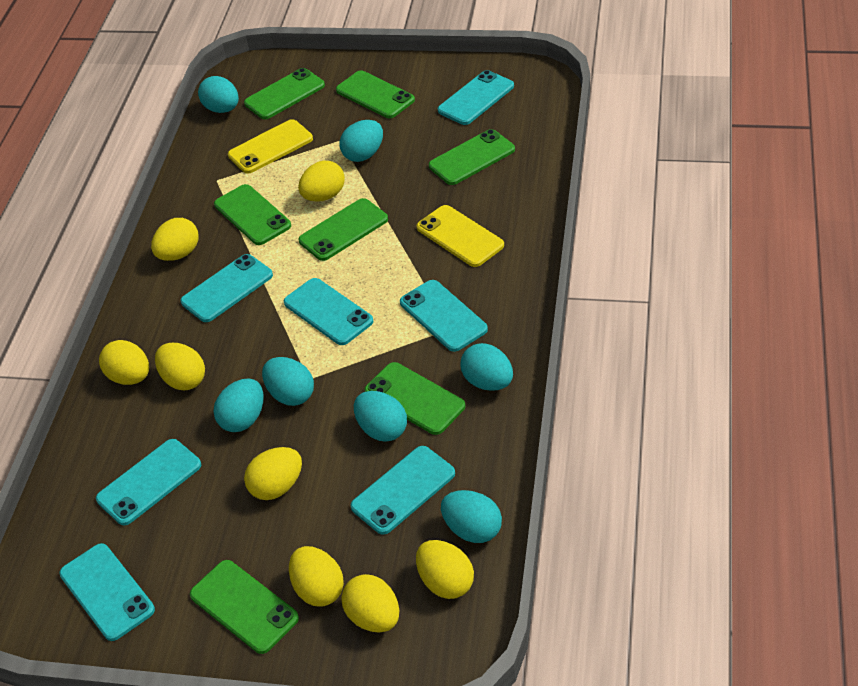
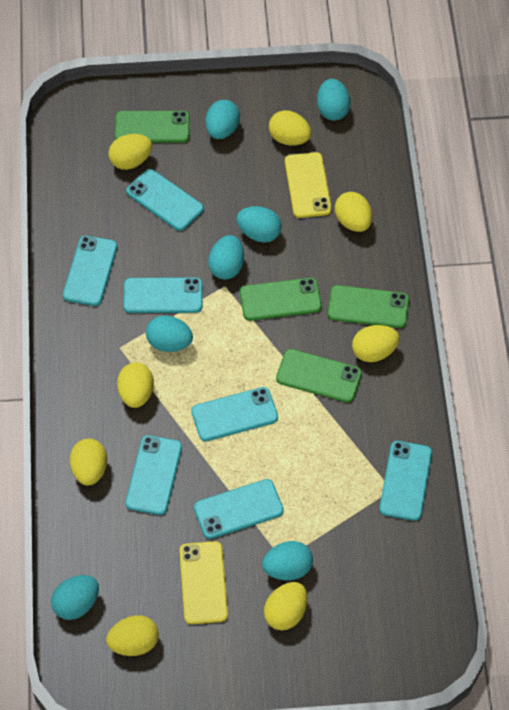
green phone: 7 -> 4

